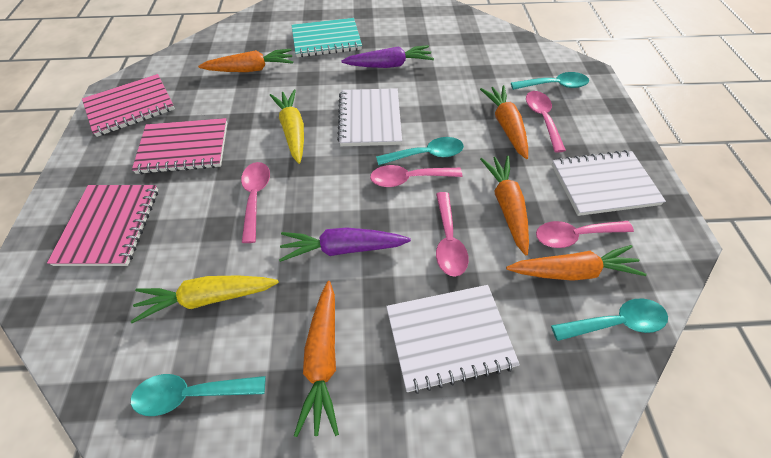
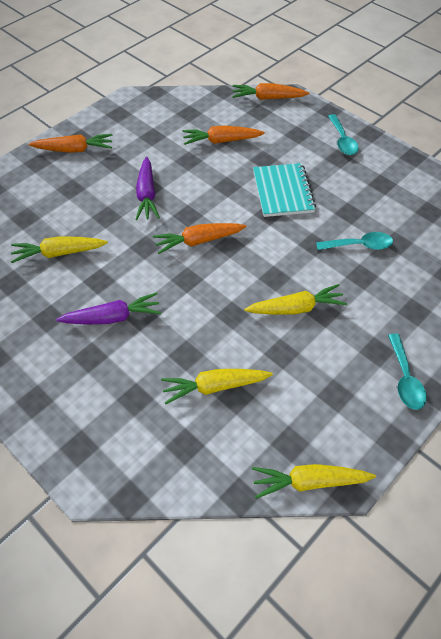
orange carrot: 5 -> 4
pink notebook: 3 -> 0
pink spoon: 5 -> 0
turquoise spoon: 4 -> 3
white notebook: 3 -> 0
yellow carrot: 2 -> 4

